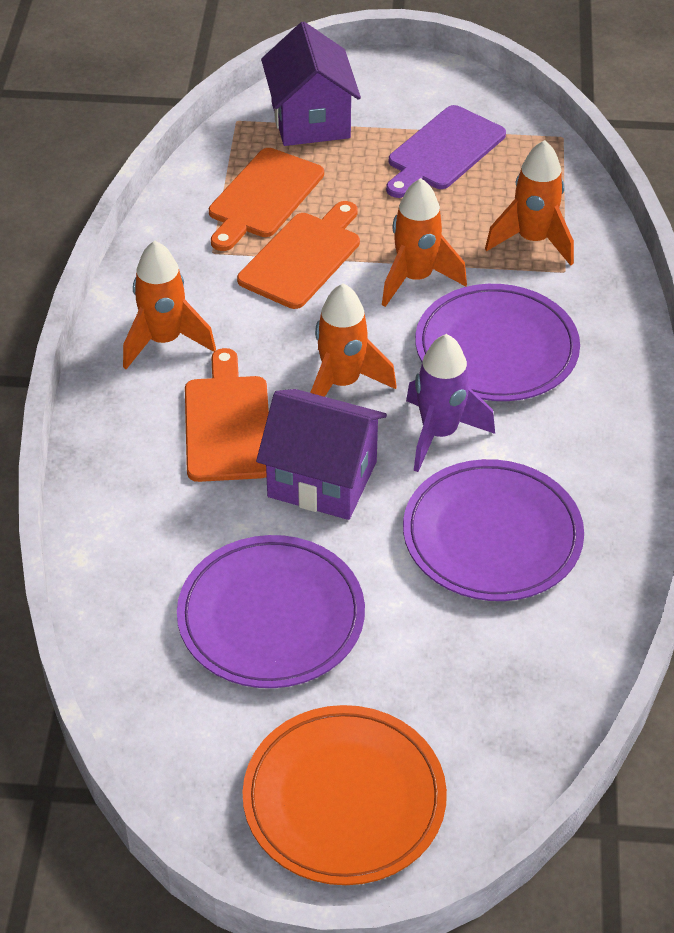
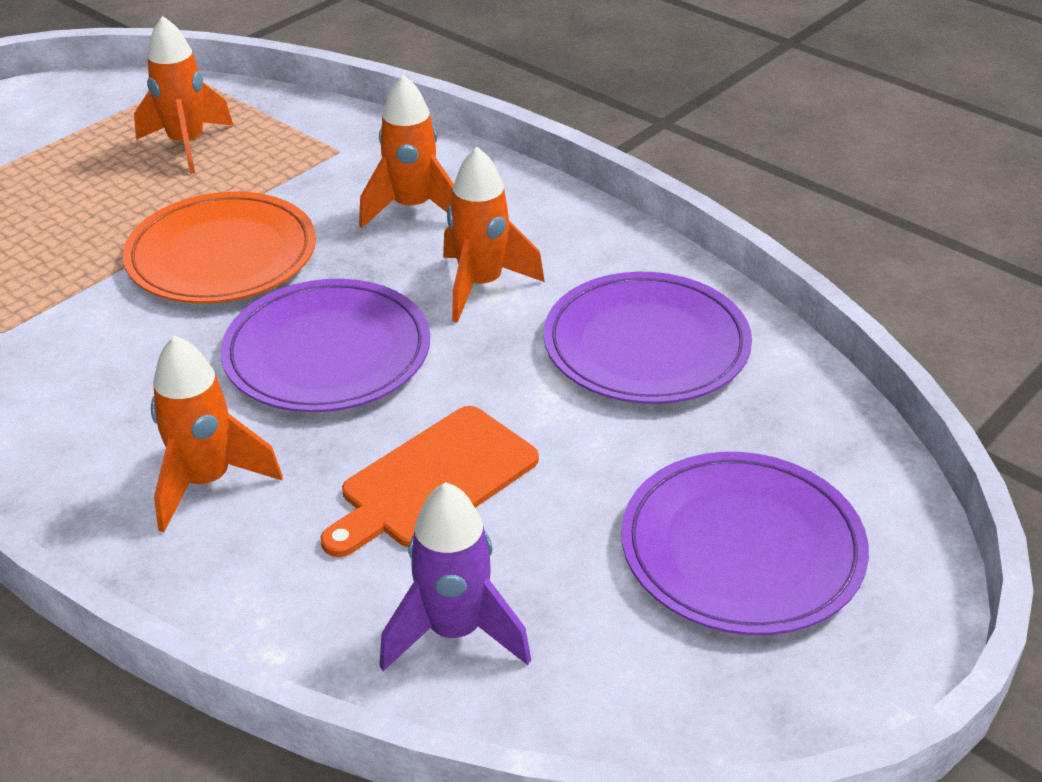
orange cutting board: 3 -> 1
purple cutting board: 1 -> 0
purple house: 2 -> 0

